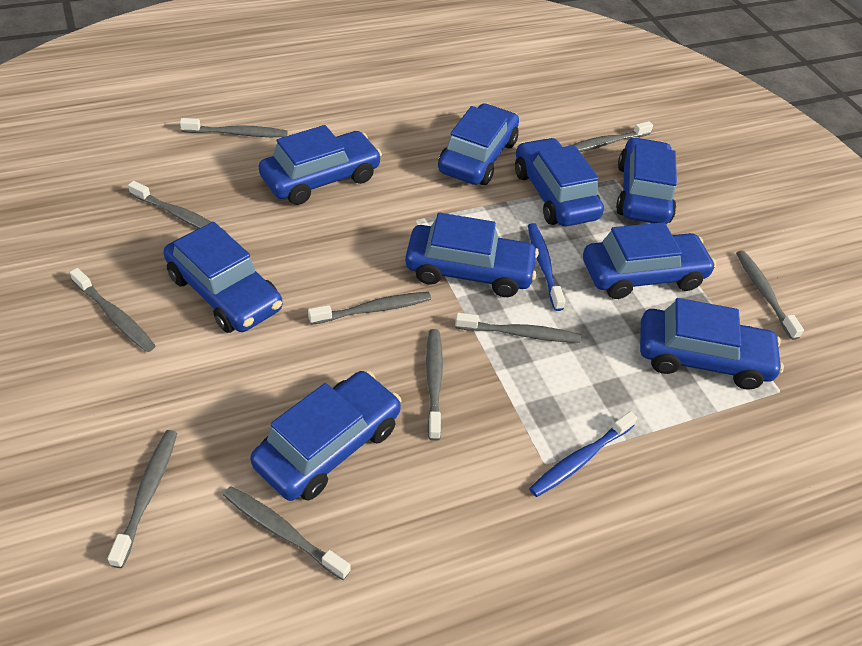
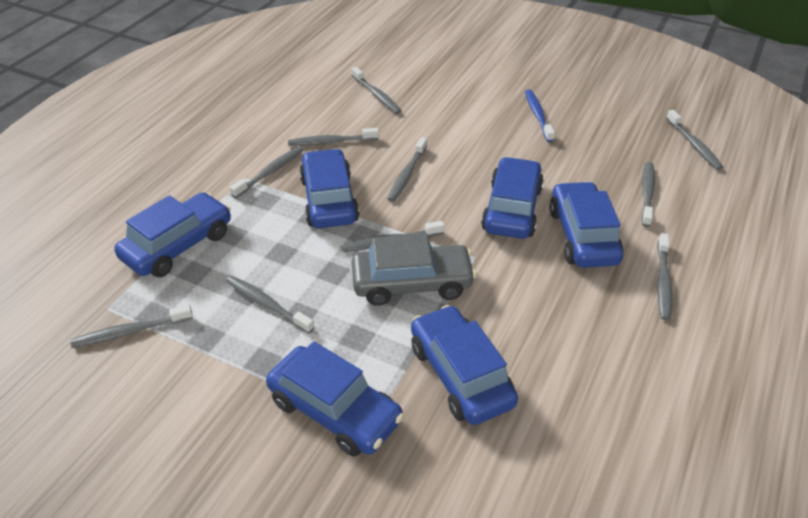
blue car: 9 -> 6
blue toothbrush: 2 -> 1
grey car: 0 -> 1

